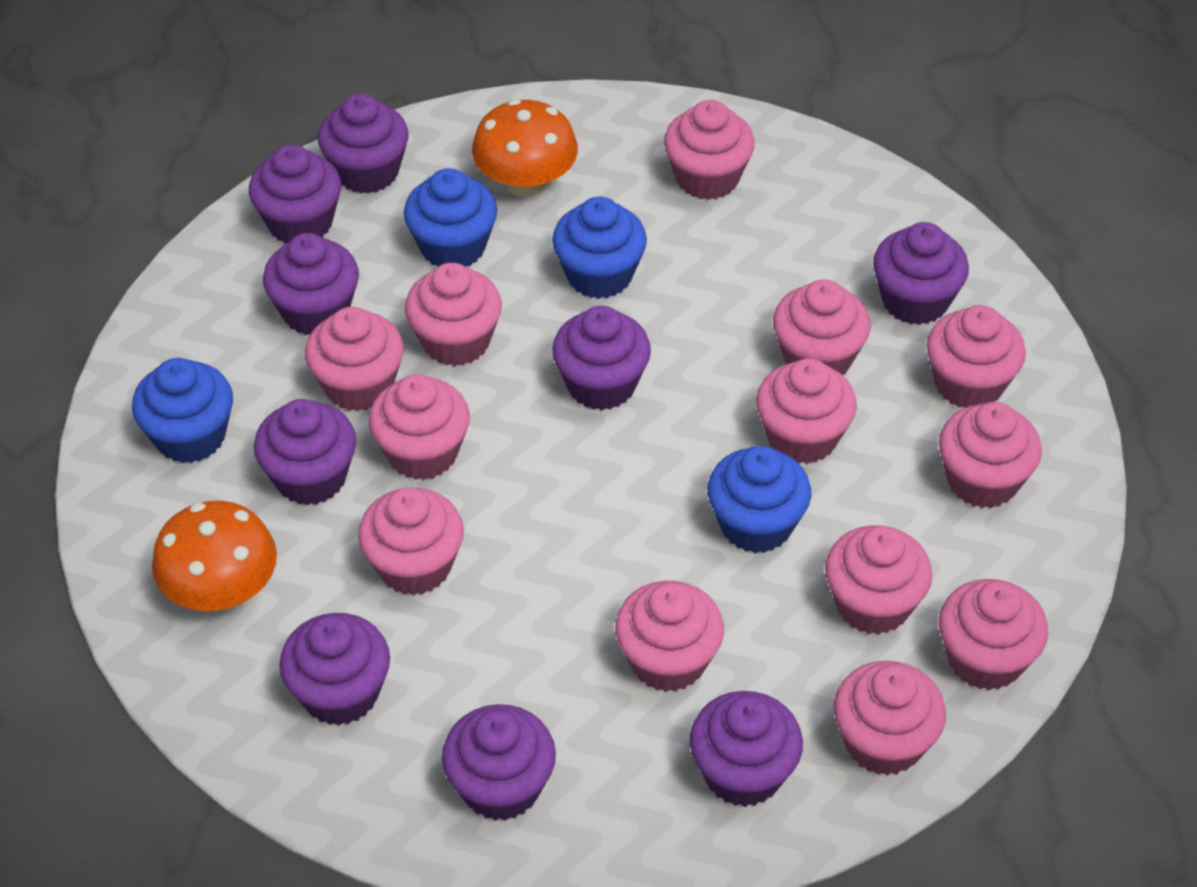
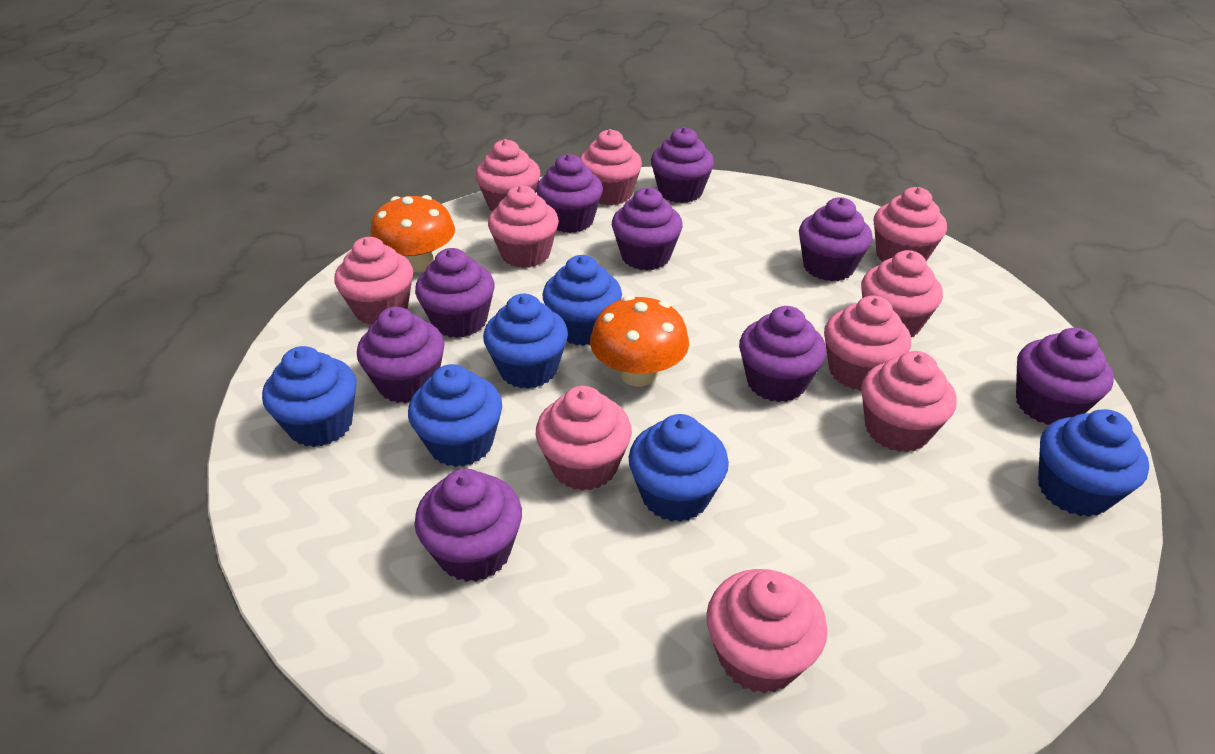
blue cupcake: 4 -> 6
pink cupcake: 13 -> 10

